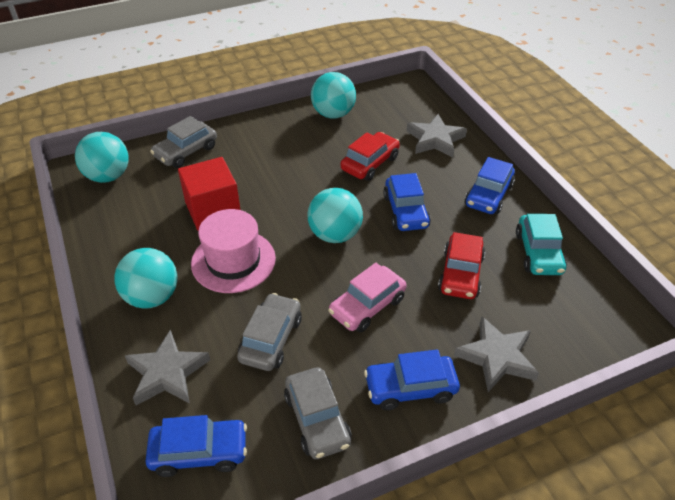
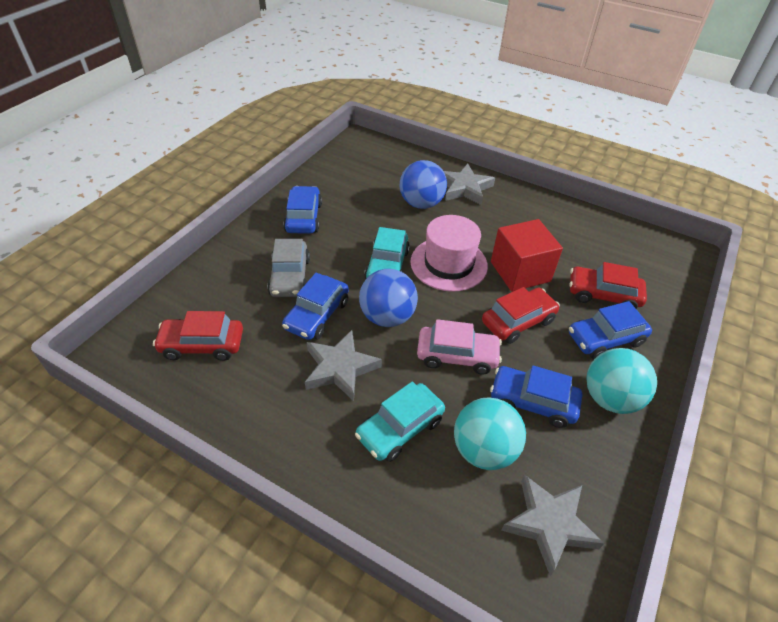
blue ball: 0 -> 2
grey car: 3 -> 1
red car: 2 -> 3
turquoise ball: 4 -> 2
turquoise car: 1 -> 2

